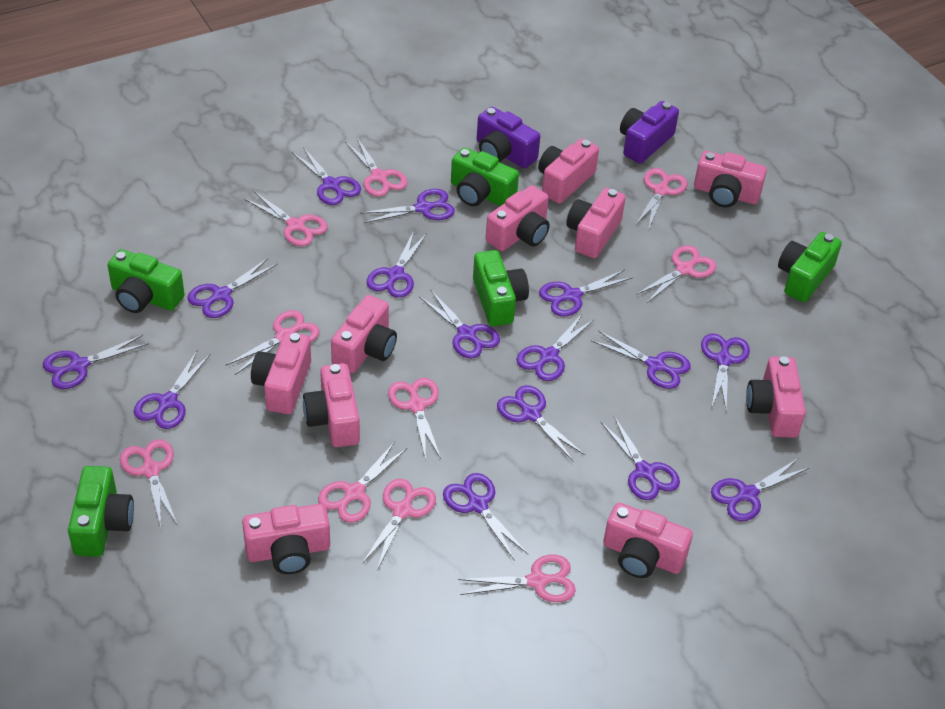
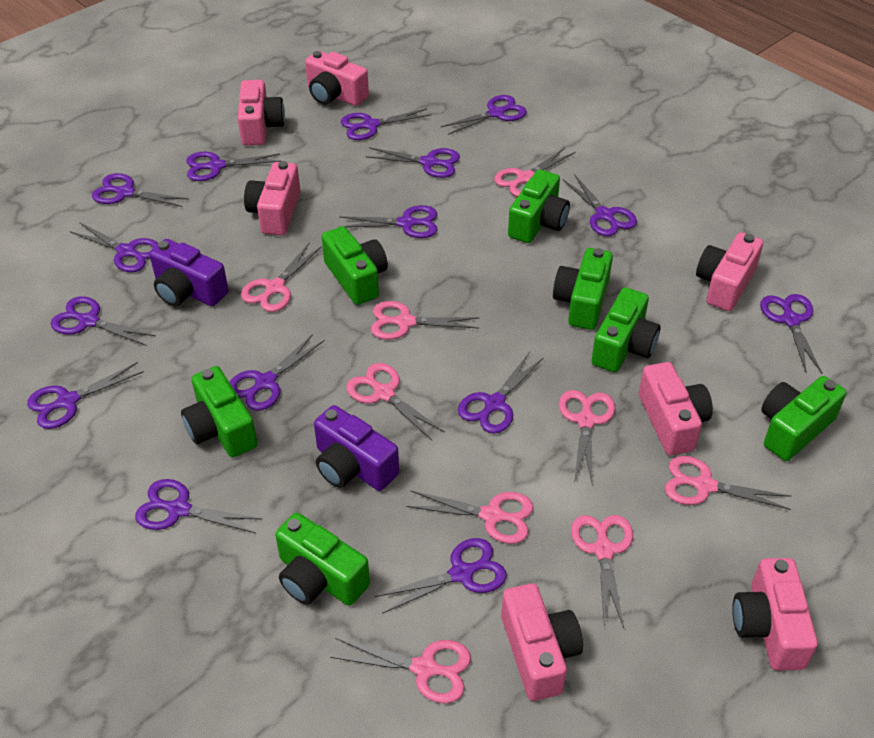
green camera: 5 -> 7
pink camera: 10 -> 7
pink scissors: 10 -> 9

